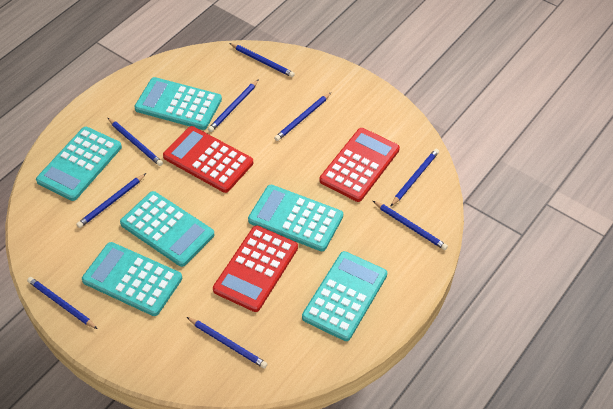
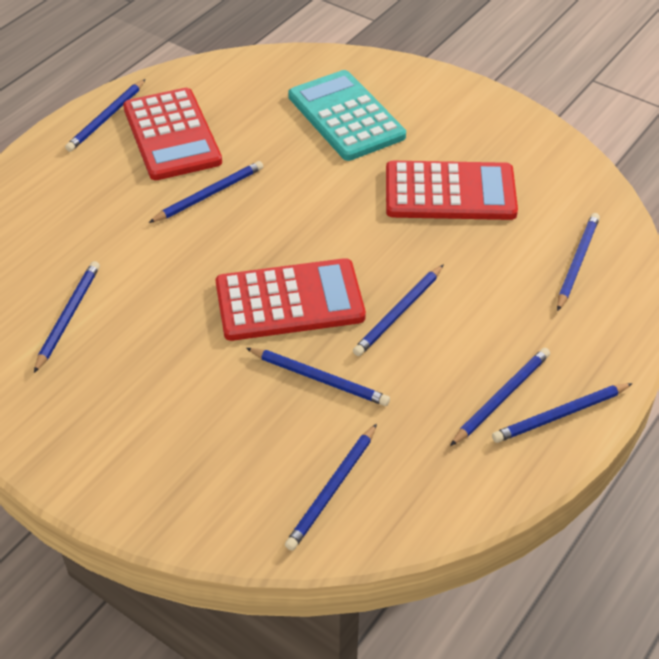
turquoise calculator: 6 -> 1

